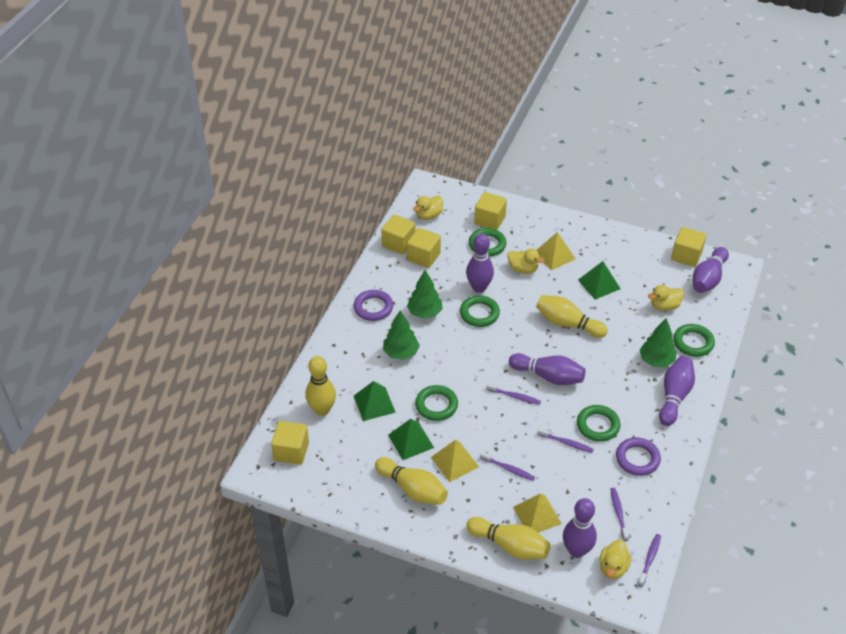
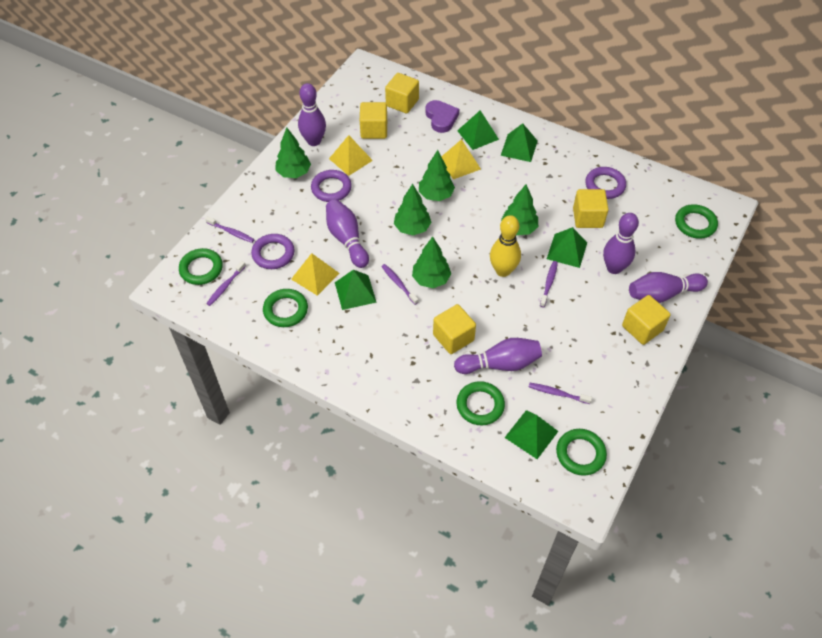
green pyramid: 3 -> 5
green tree: 3 -> 5
purple heart: 0 -> 1
purple ring: 2 -> 3
yellow bowling pin: 4 -> 1
yellow duck: 4 -> 0

